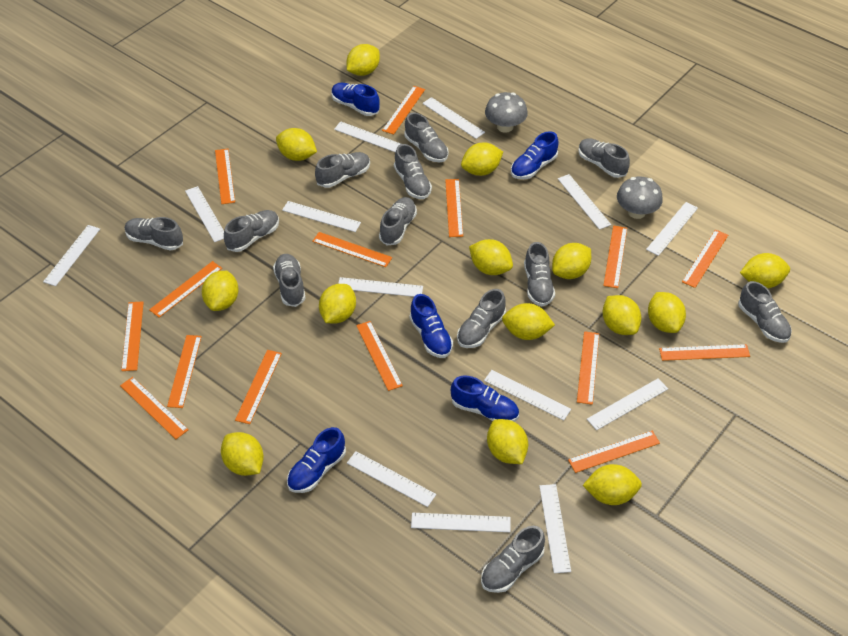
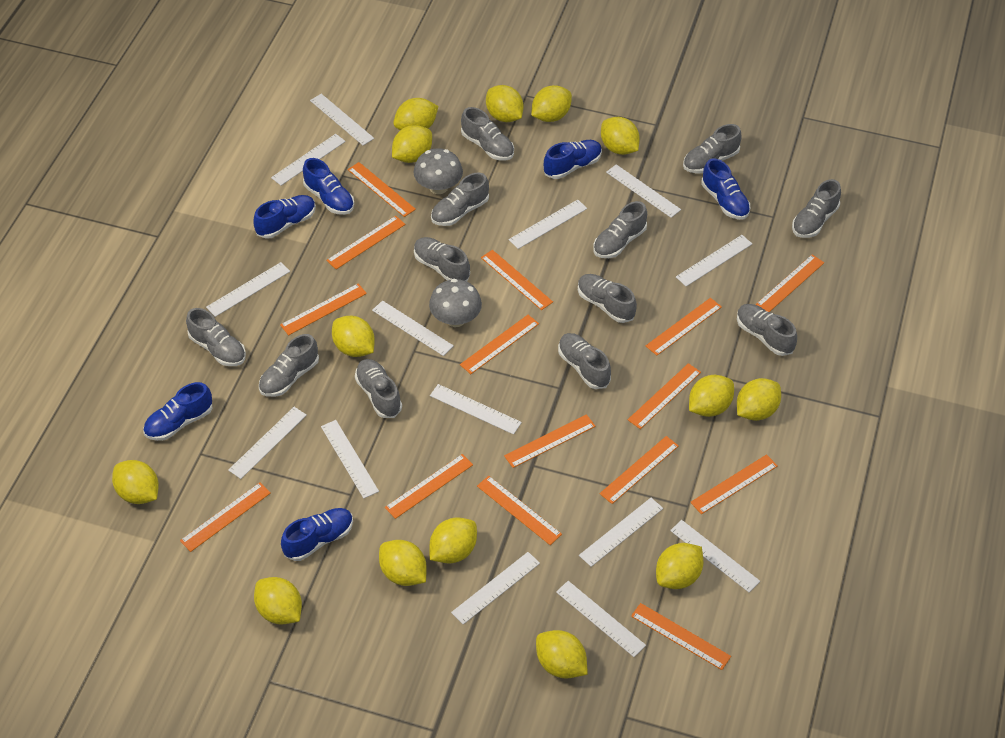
blue shoe: 5 -> 6
white ruler: 13 -> 14

